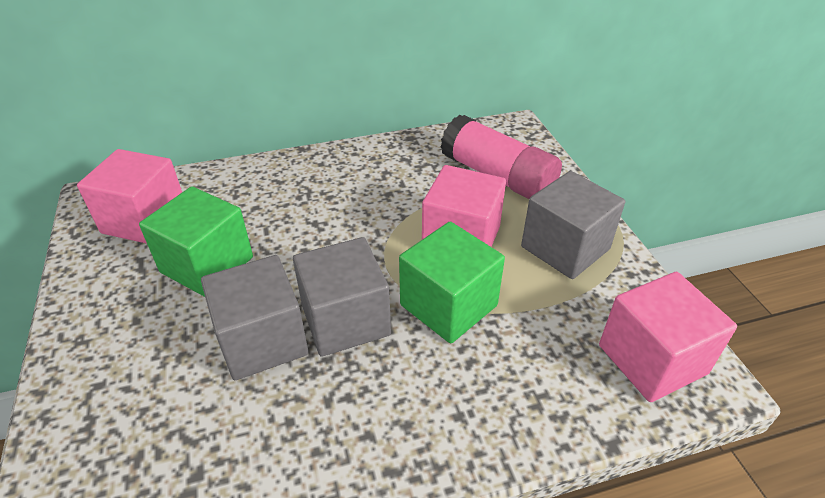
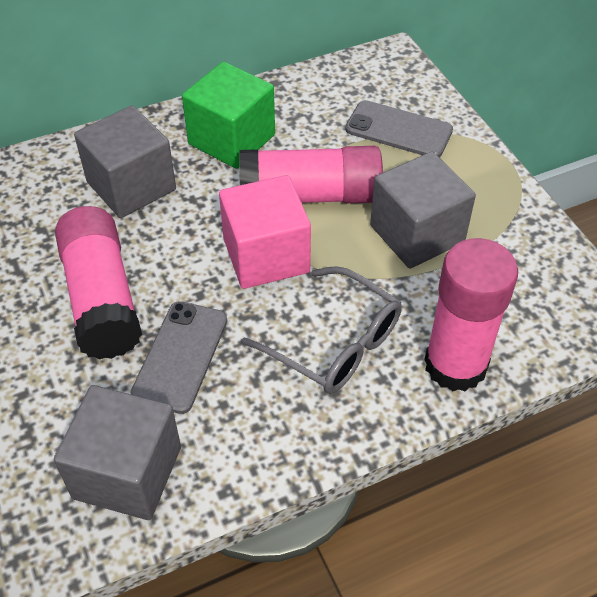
green cube: 2 -> 1
grey glasses: 0 -> 1
grey phone: 0 -> 2
pink cube: 3 -> 1
pink glue stick: 1 -> 3

